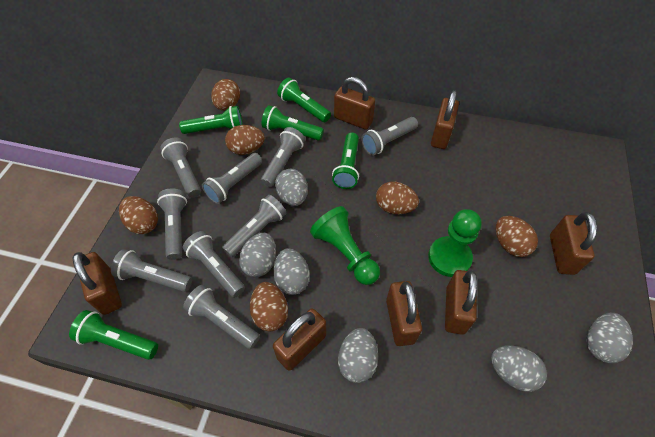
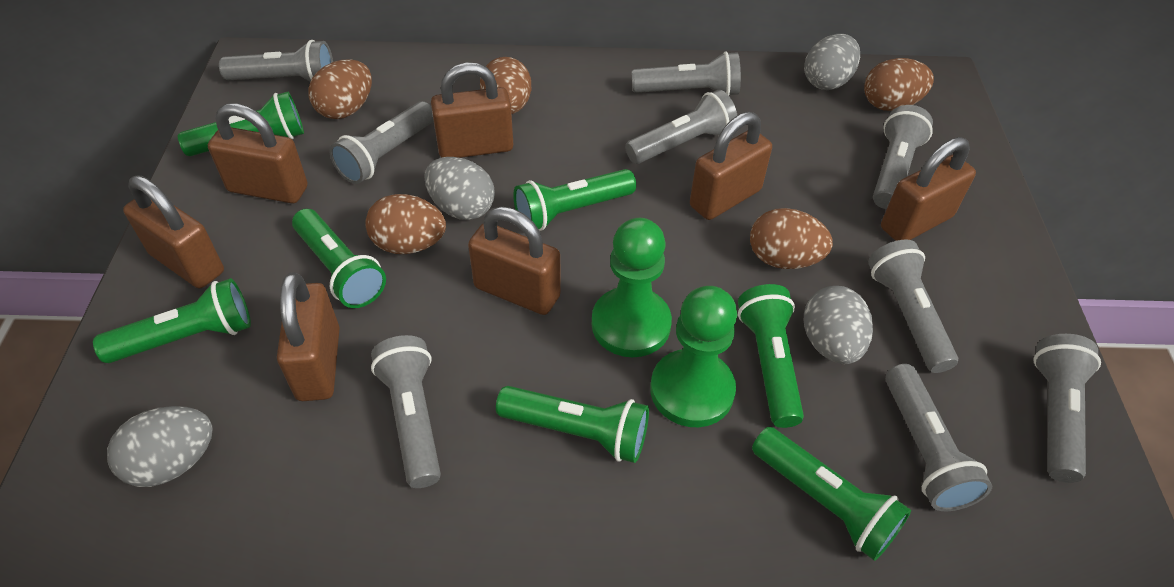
brown egg: 6 -> 5
green flashlight: 5 -> 7
grey egg: 6 -> 4

